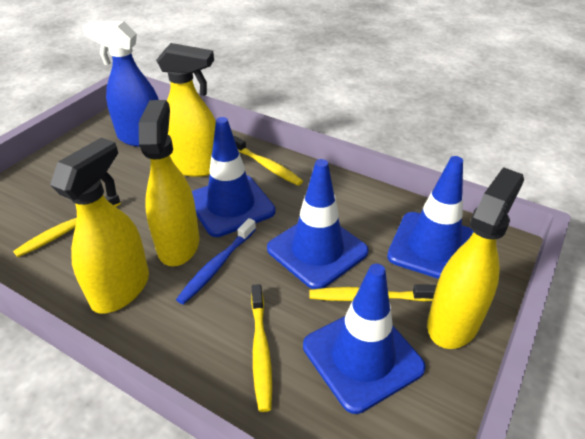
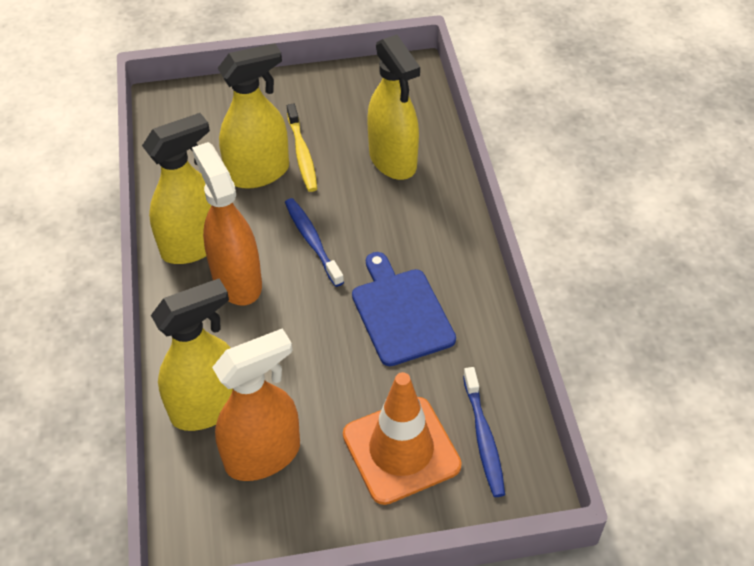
blue cutting board: 0 -> 1
blue spray bottle: 1 -> 0
blue toothbrush: 1 -> 2
blue traffic cone: 4 -> 0
orange spray bottle: 0 -> 2
orange traffic cone: 0 -> 1
yellow toothbrush: 4 -> 1

